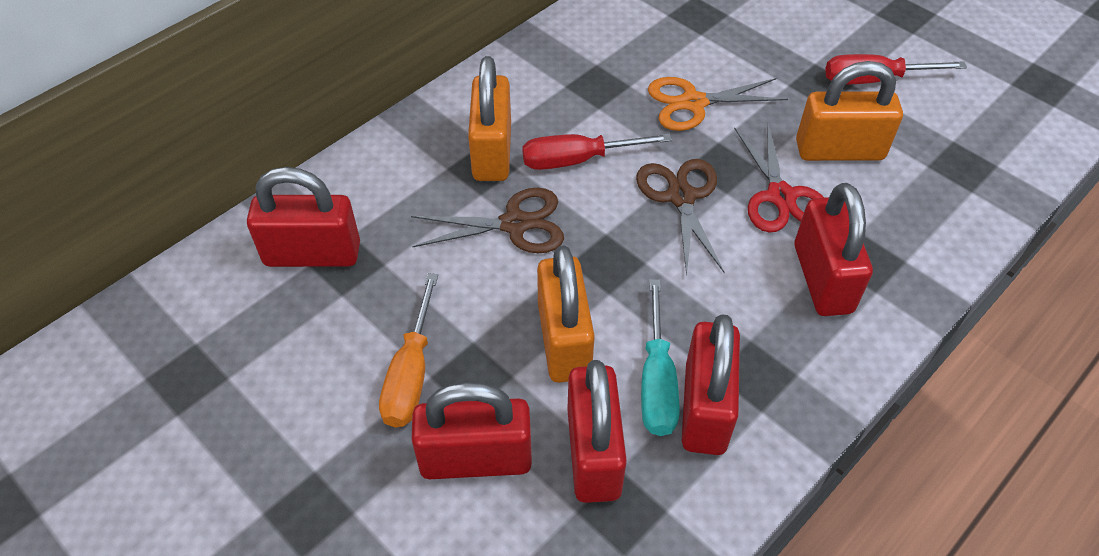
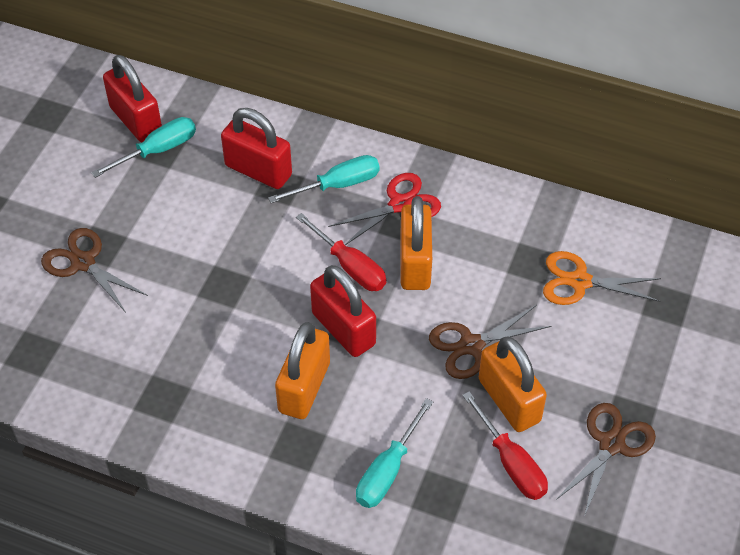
brown scissors: 2 -> 3
orange screwdriver: 1 -> 0
red padlock: 5 -> 3
turquoise screwdriver: 1 -> 3

